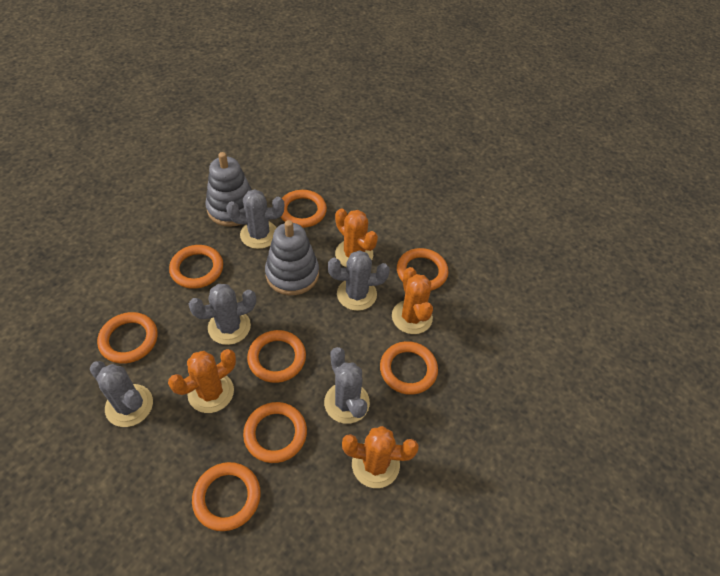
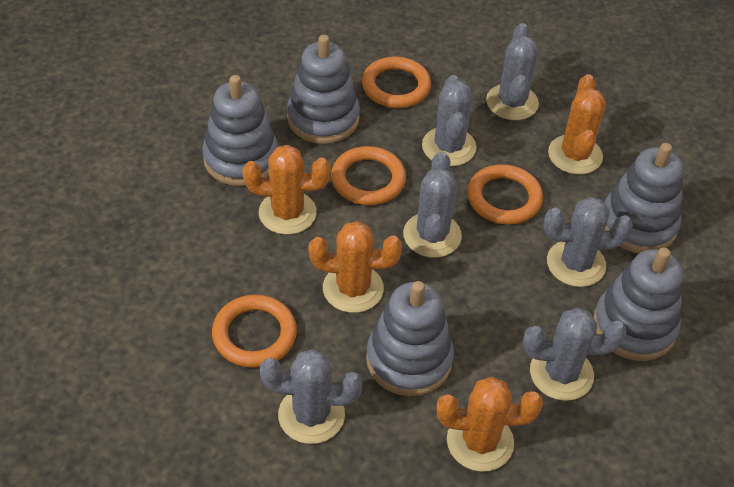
grey cactus: 5 -> 6
grey stacking toy: 2 -> 5
orange ring: 8 -> 4

